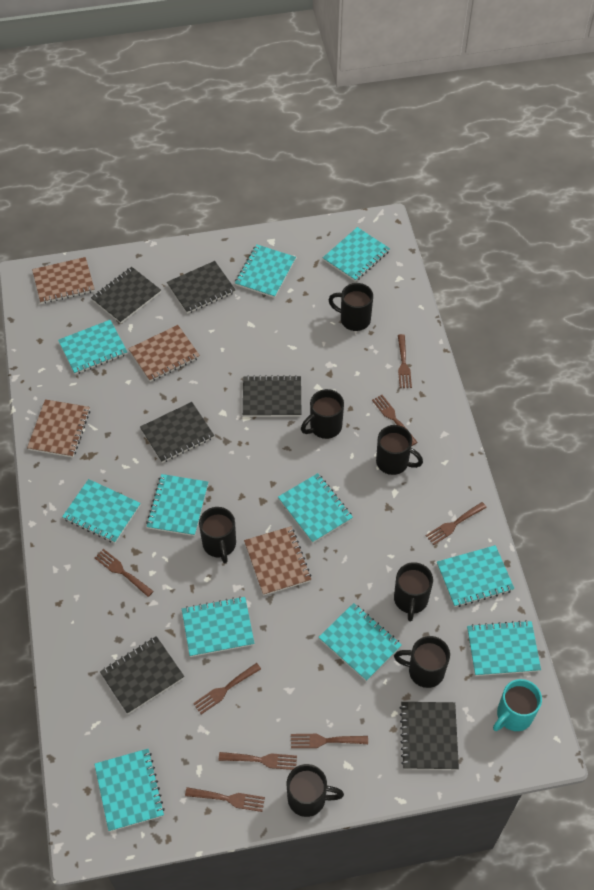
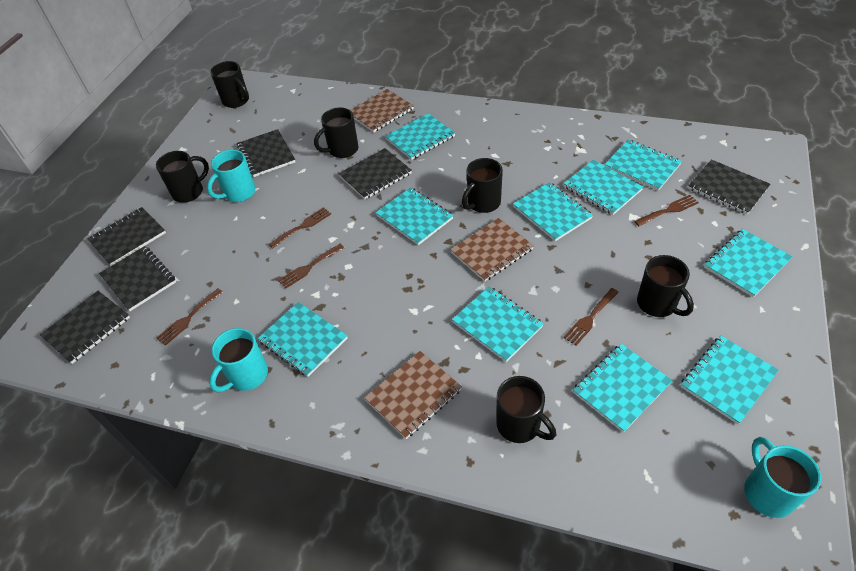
black mug: 7 -> 6
brown fork: 8 -> 5
brown notebook: 4 -> 3
turquoise mug: 1 -> 3
turquoise notebook: 11 -> 10

